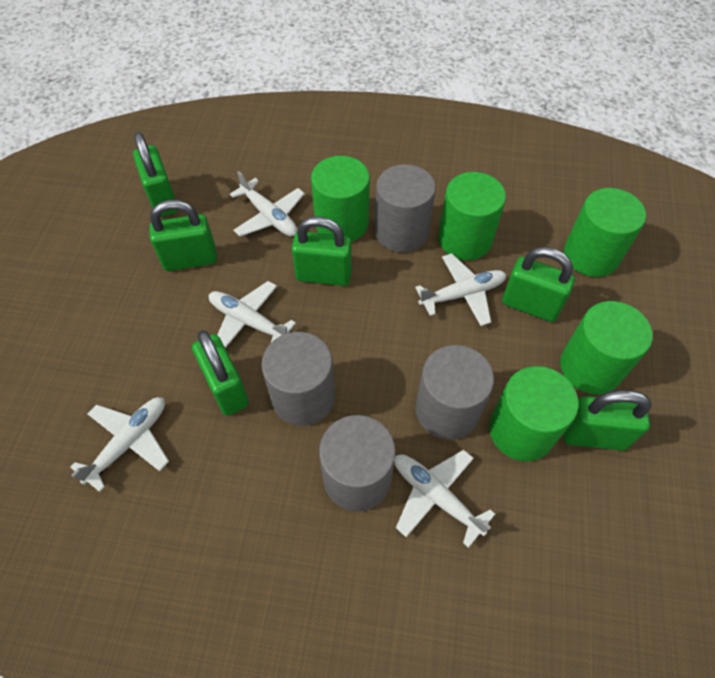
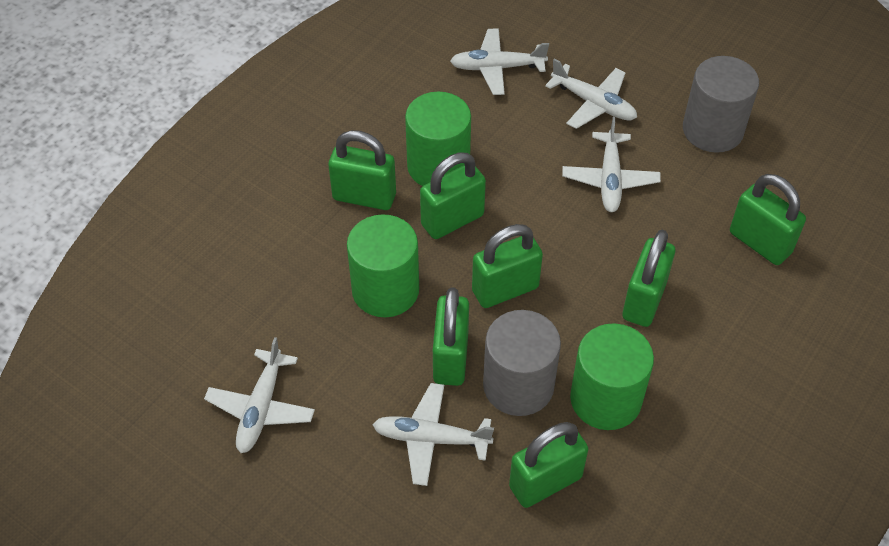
green cylinder: 5 -> 3
green padlock: 6 -> 7
grey cylinder: 4 -> 2

